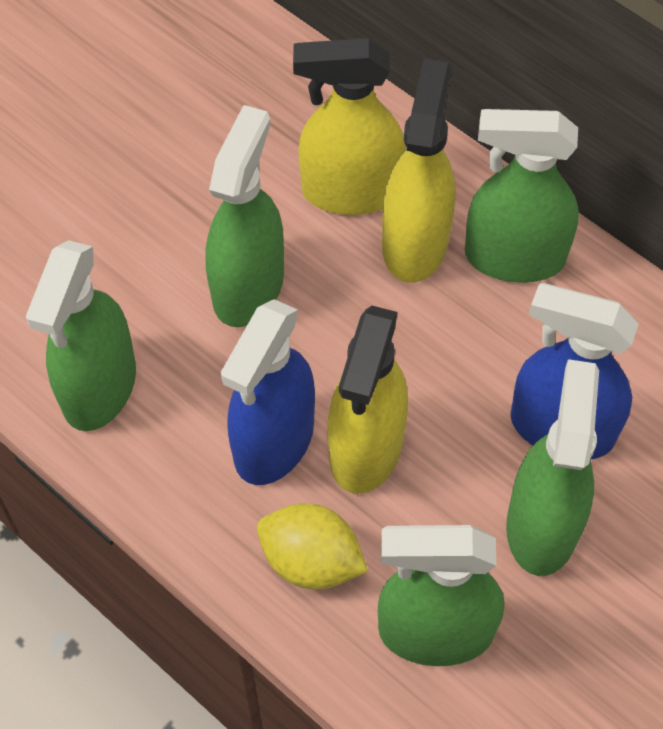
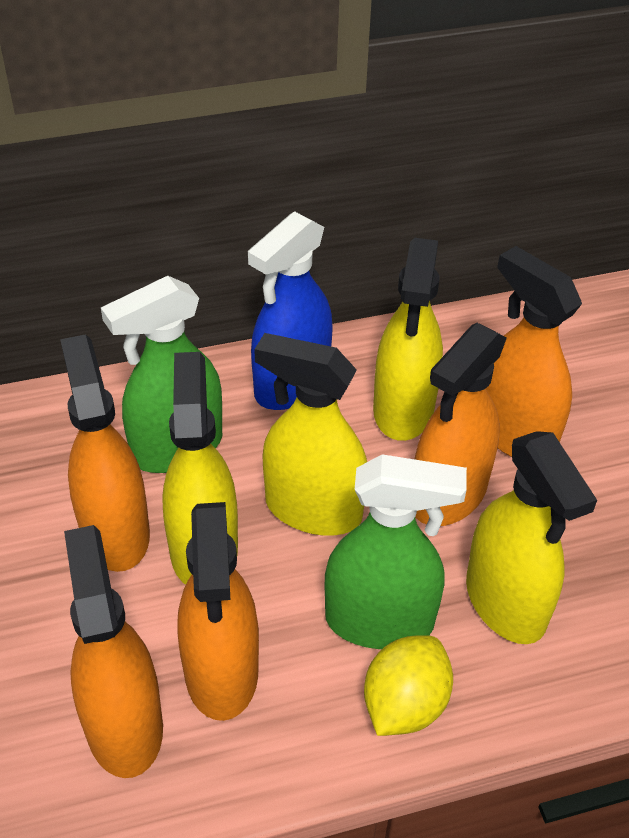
blue spray bottle: 2 -> 1
green spray bottle: 5 -> 2
orange spray bottle: 0 -> 5
yellow spray bottle: 3 -> 4

